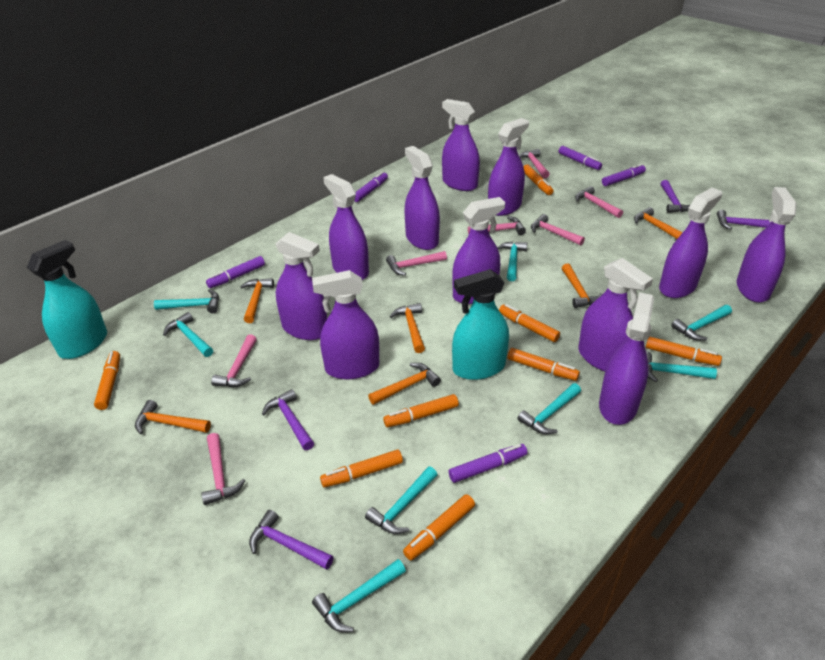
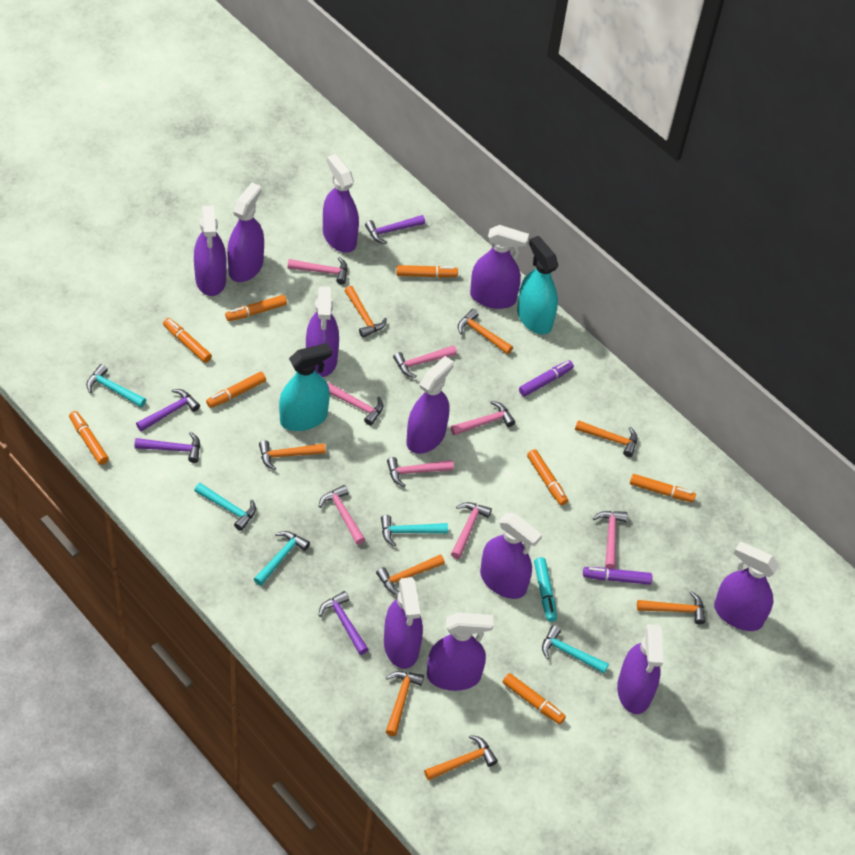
orange hammer: 6 -> 8
pink hammer: 7 -> 8
purple marker: 5 -> 2
turquoise hammer: 8 -> 5
turquoise marker: 0 -> 1

